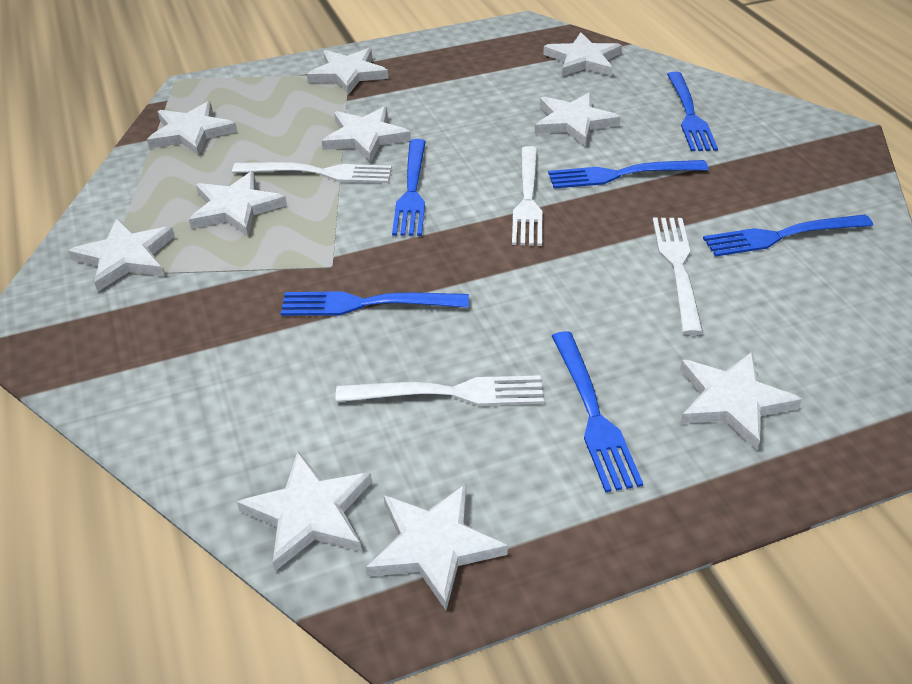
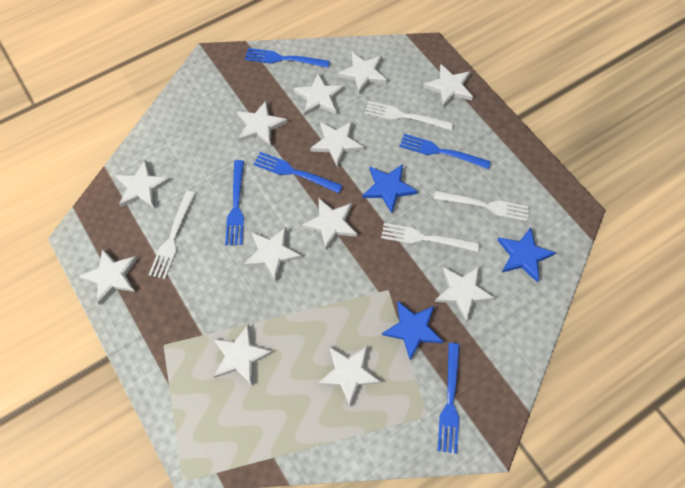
blue fork: 6 -> 5
blue star: 0 -> 3
white star: 10 -> 12

